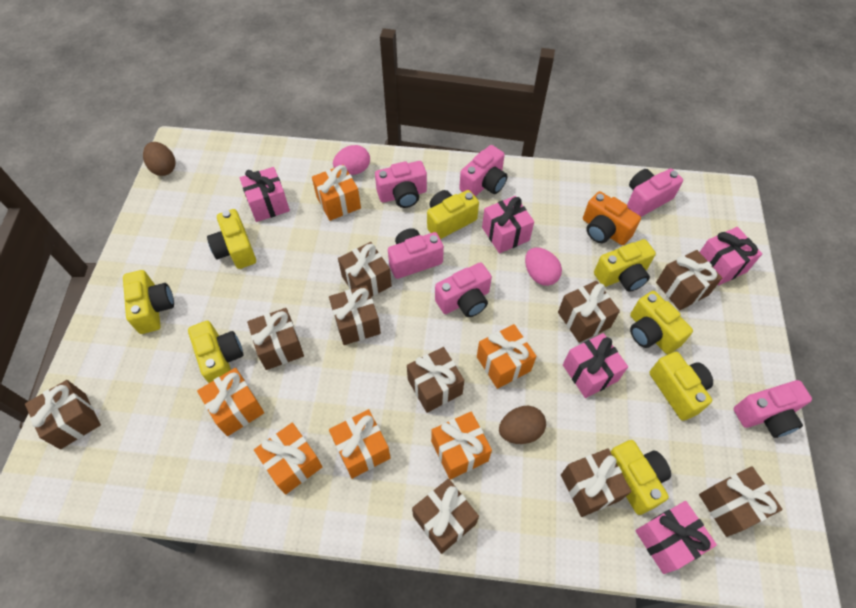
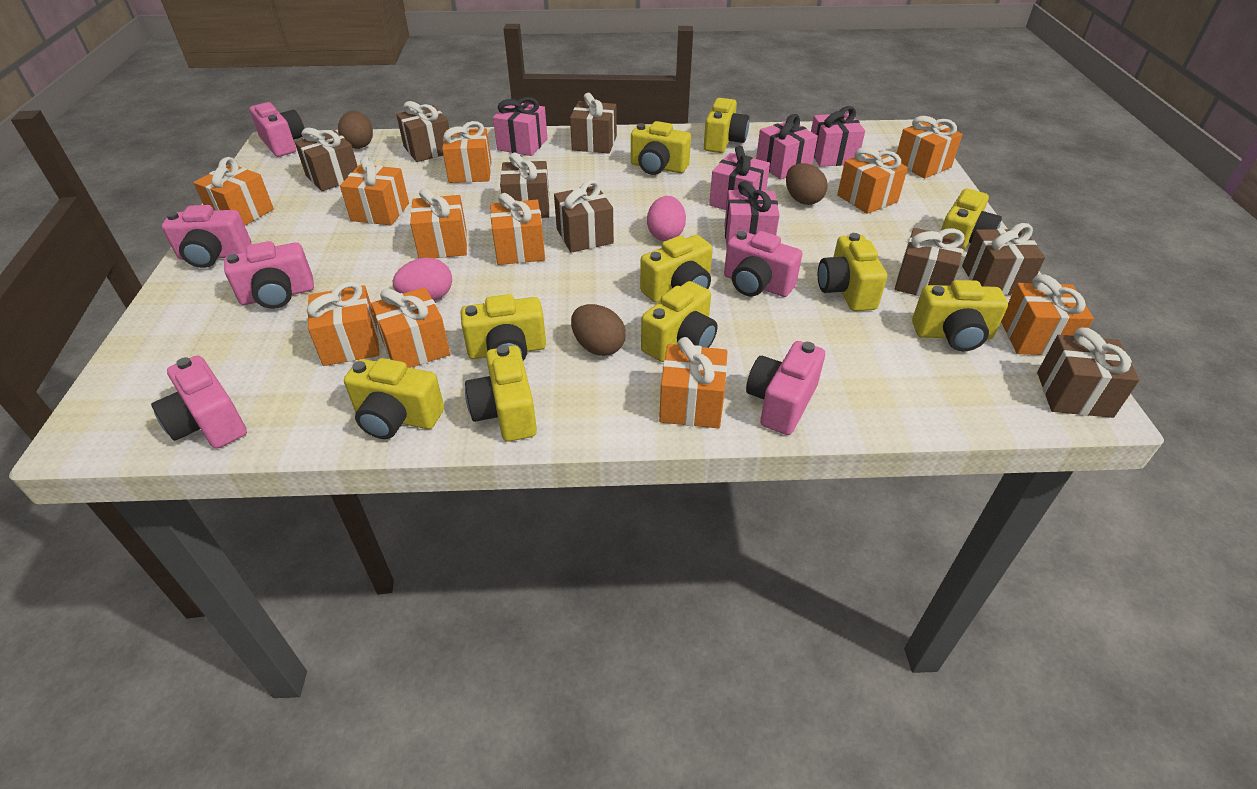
brown egg: 2 -> 3
brown gift: 10 -> 8
orange camera: 1 -> 0
orange gift: 6 -> 11
yellow camera: 8 -> 10

